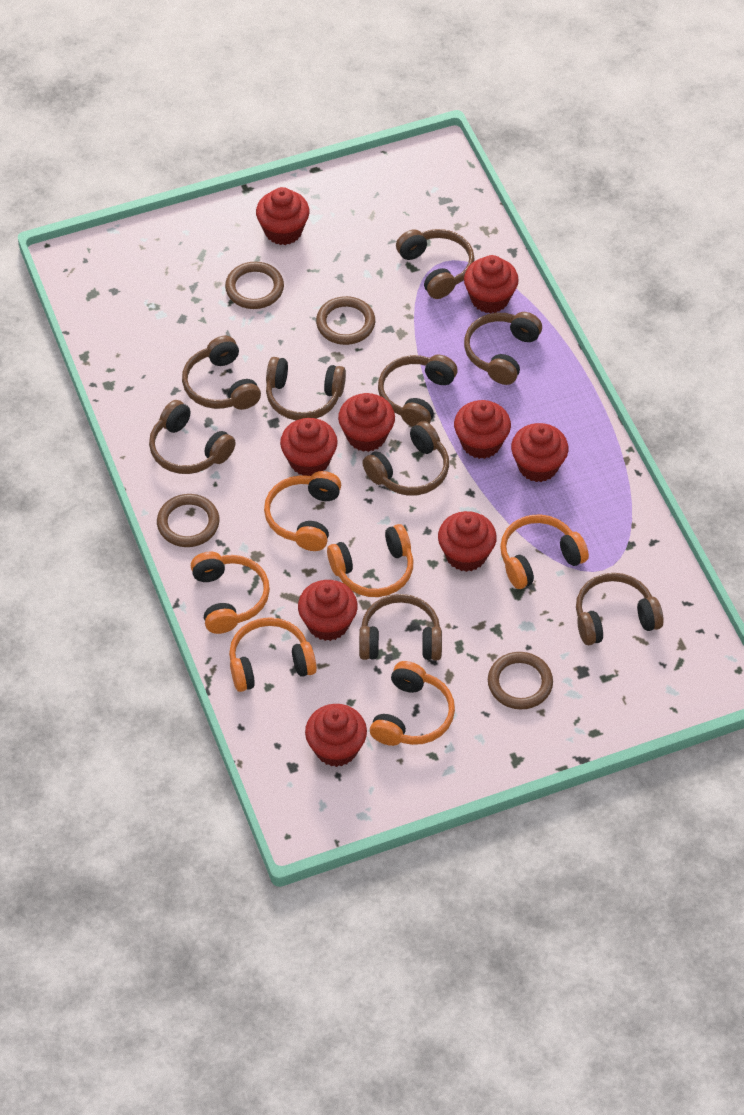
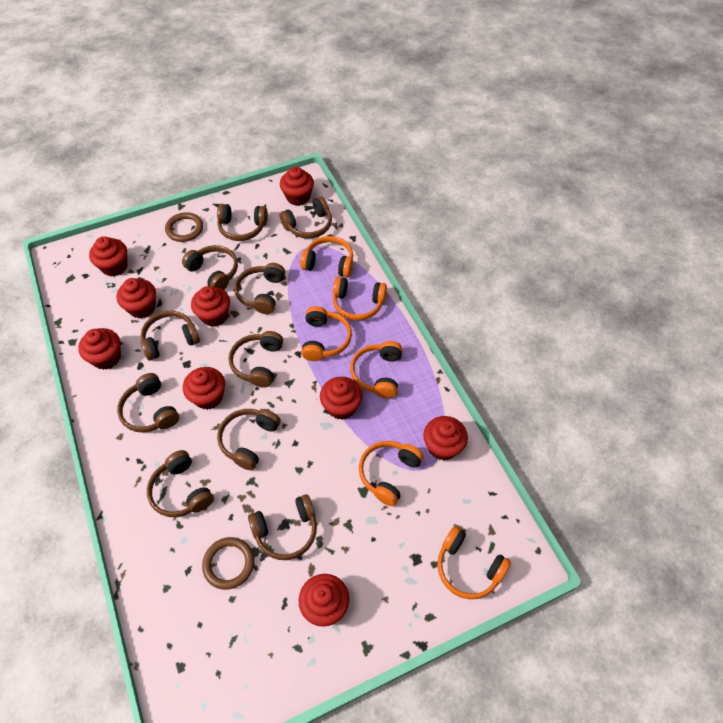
brown headphones: 9 -> 10
brown ring: 4 -> 2

